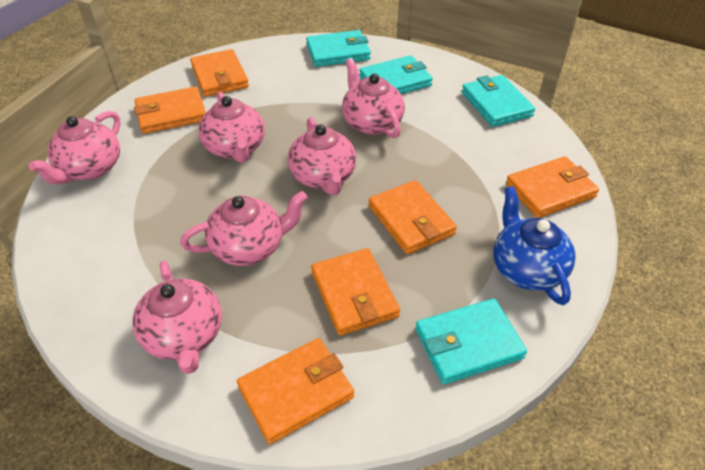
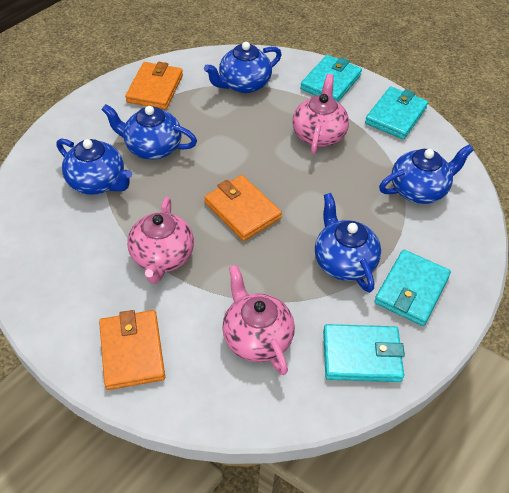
blue teapot: 1 -> 5
orange wallet: 6 -> 3
pink teapot: 6 -> 3

